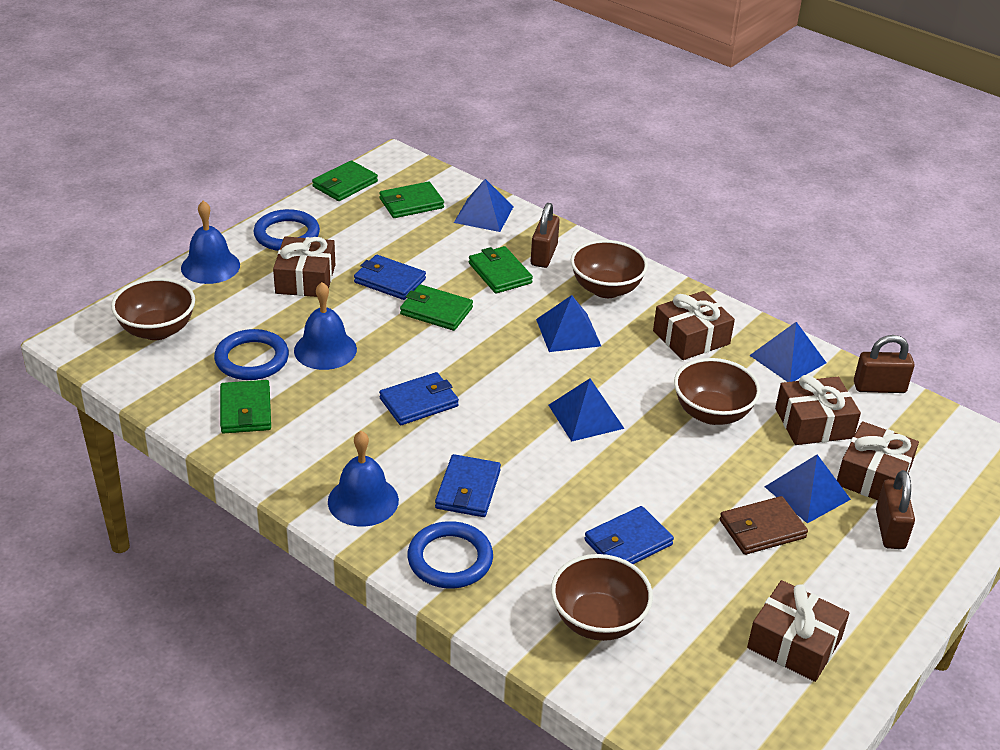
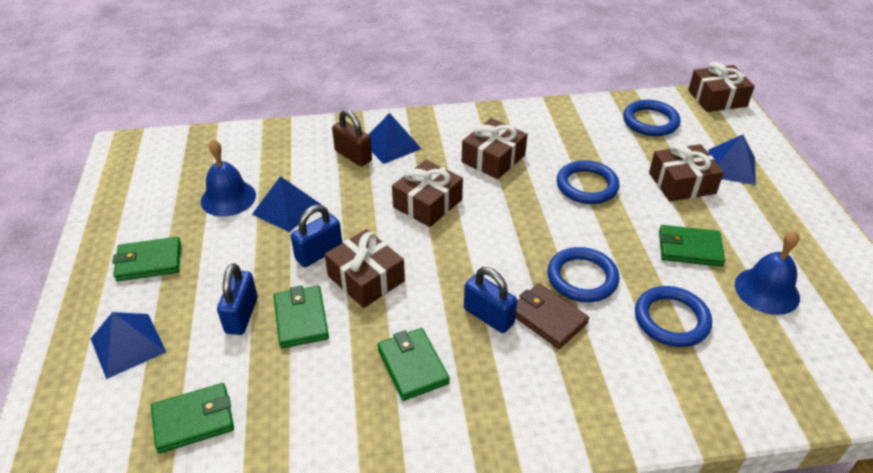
blue bell: 3 -> 2
blue padlock: 0 -> 3
blue pyramid: 5 -> 4
blue ring: 3 -> 4
blue wallet: 4 -> 0
brown bowl: 4 -> 0
brown padlock: 3 -> 1

